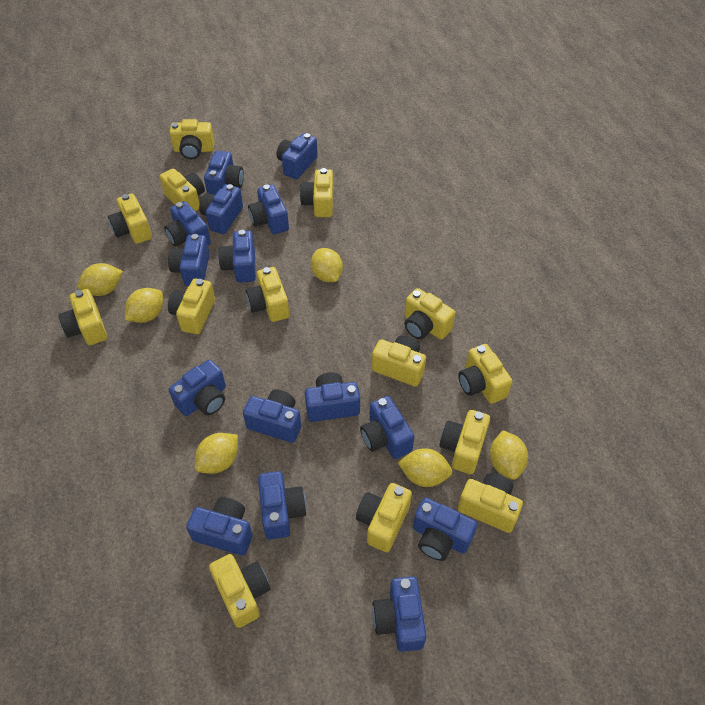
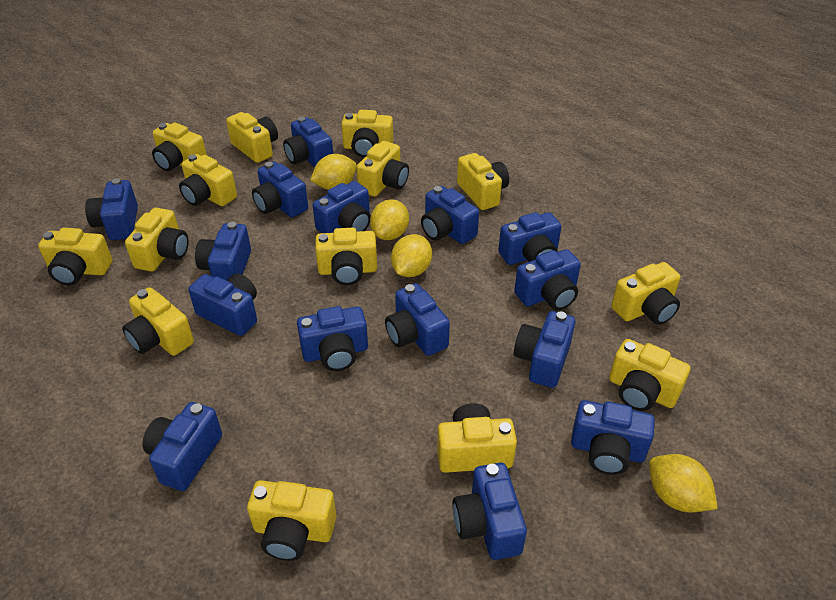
yellow lemon: 6 -> 4

